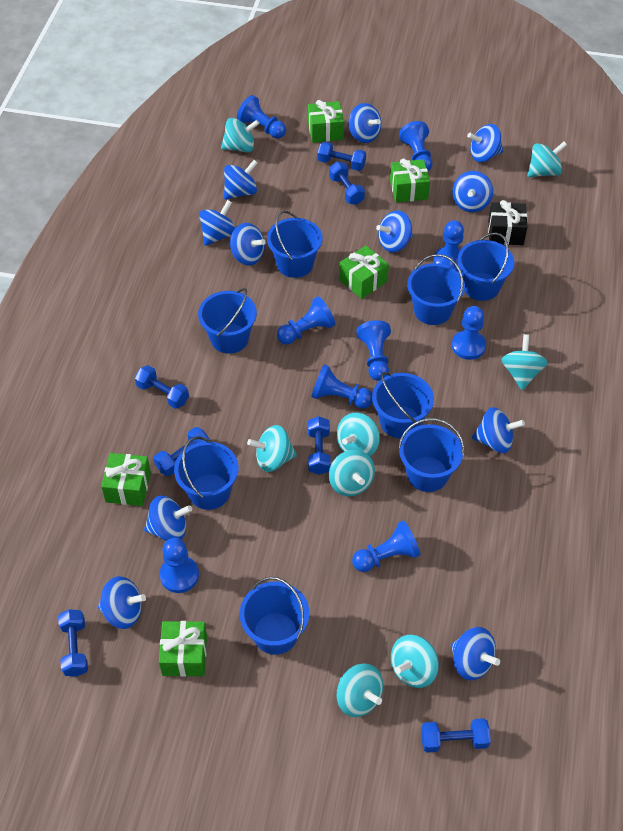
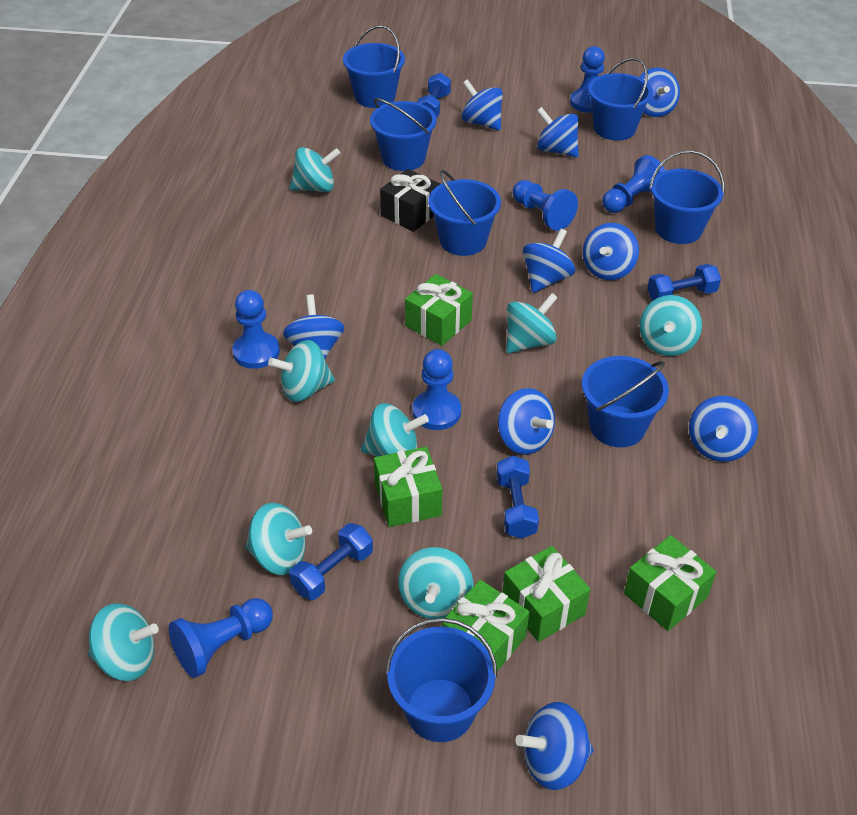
blue bucket: 8 -> 7
blue dumbbell: 7 -> 4
blue pawn: 9 -> 6
blue spinning top: 11 -> 9

